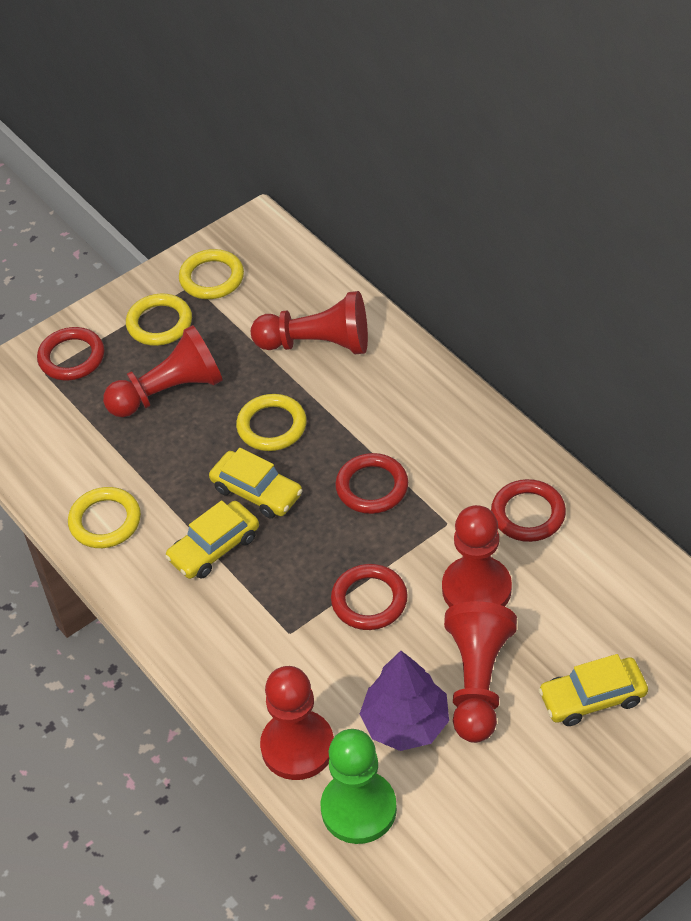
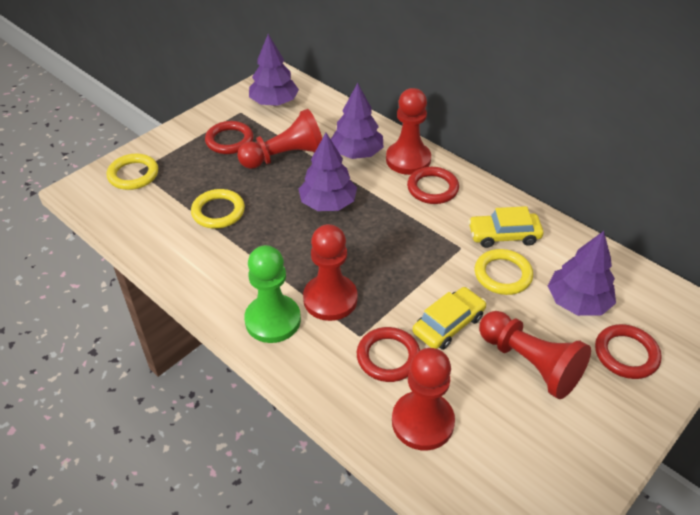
purple tree: 1 -> 4
yellow car: 3 -> 2
yellow ring: 4 -> 3

